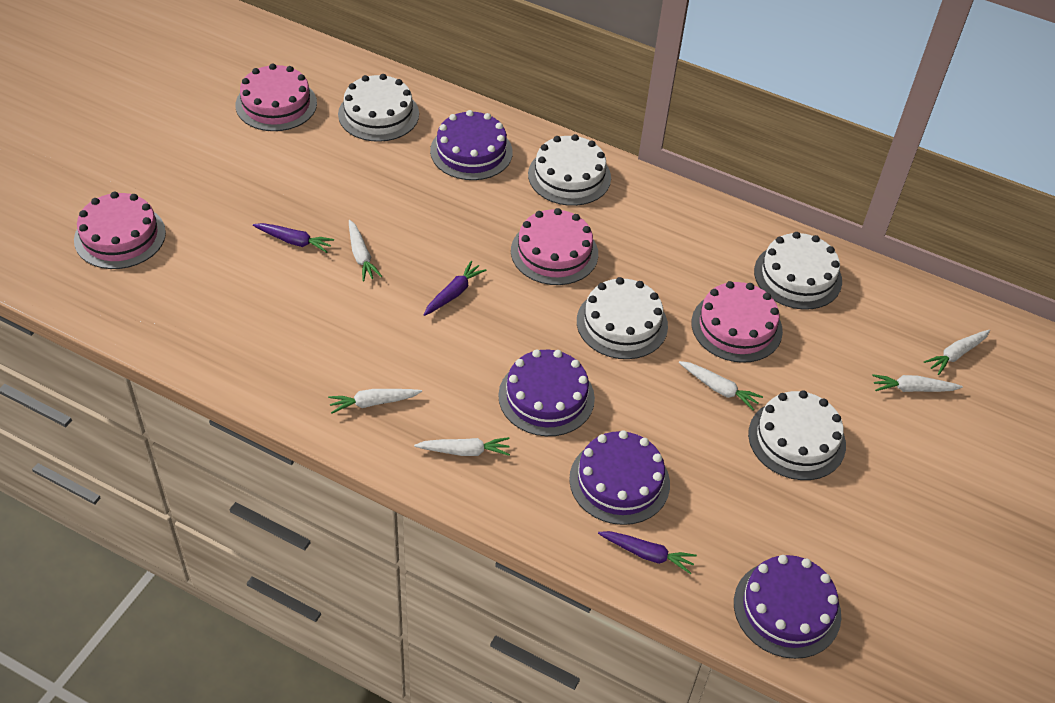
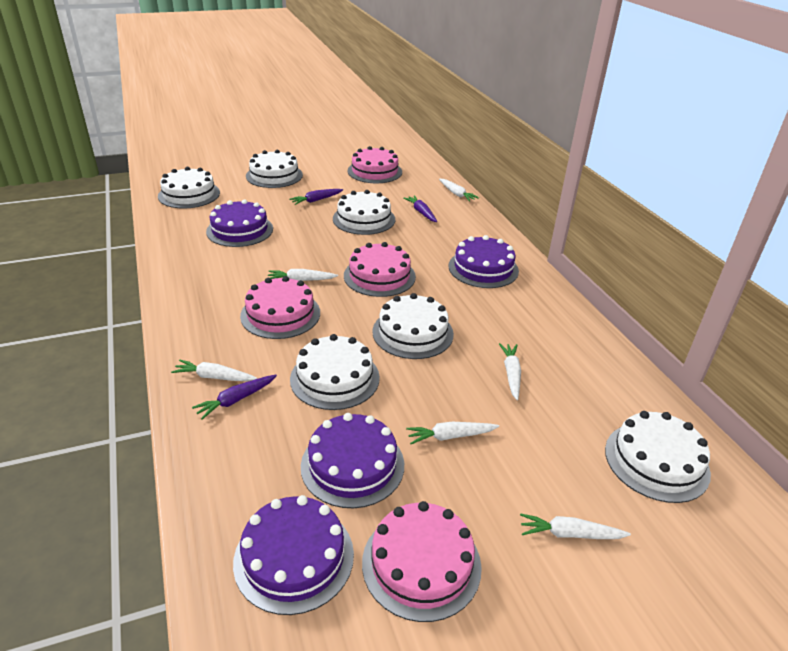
white cake: 5 -> 6

